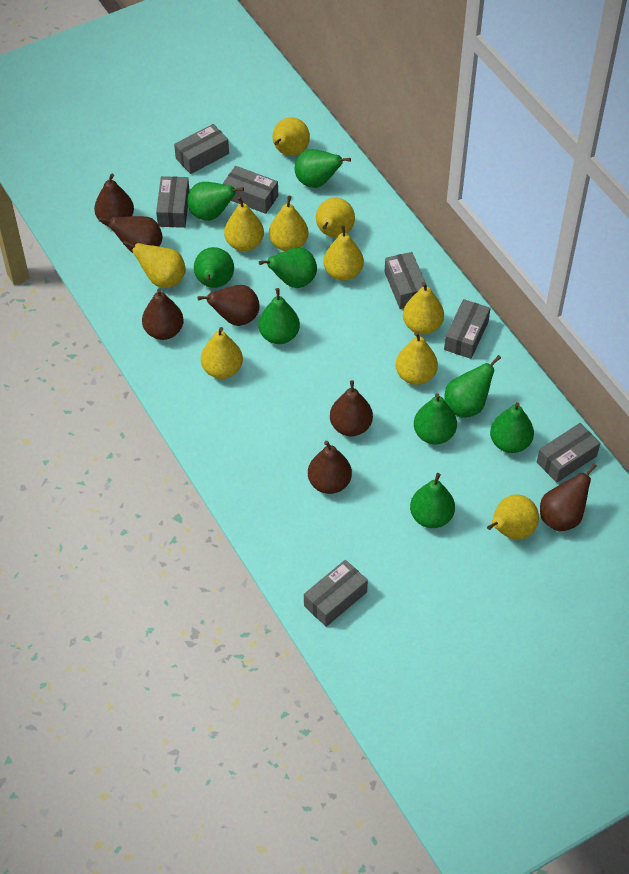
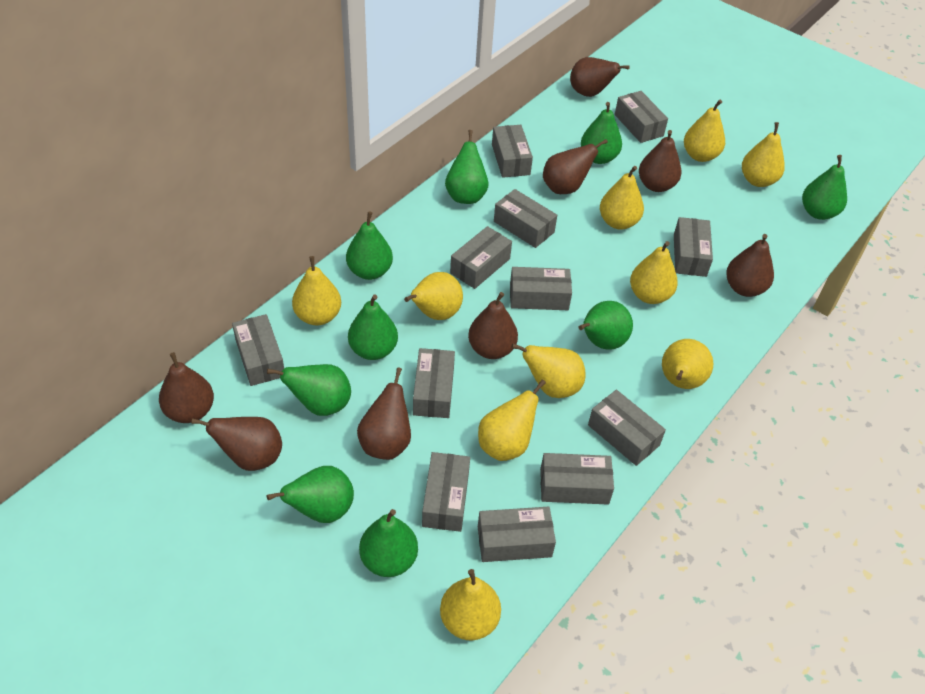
brown pear: 7 -> 8
grey box: 7 -> 12

